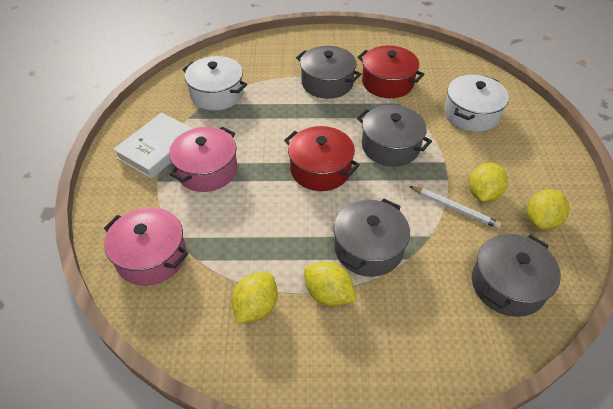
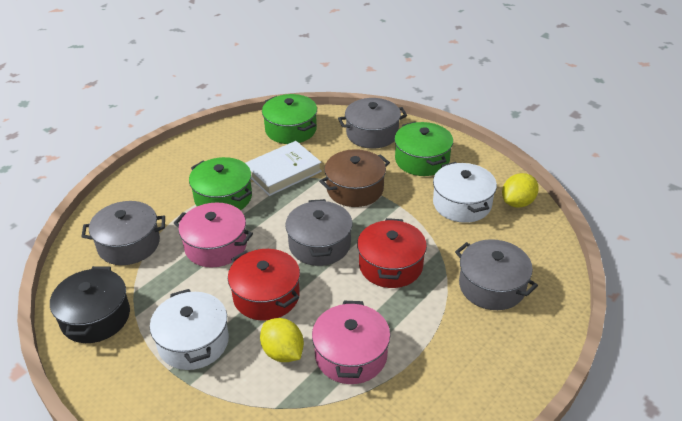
black pot: 0 -> 1
brown pot: 0 -> 1
green pot: 0 -> 3
white pencil: 1 -> 0
yellow lemon: 4 -> 2

